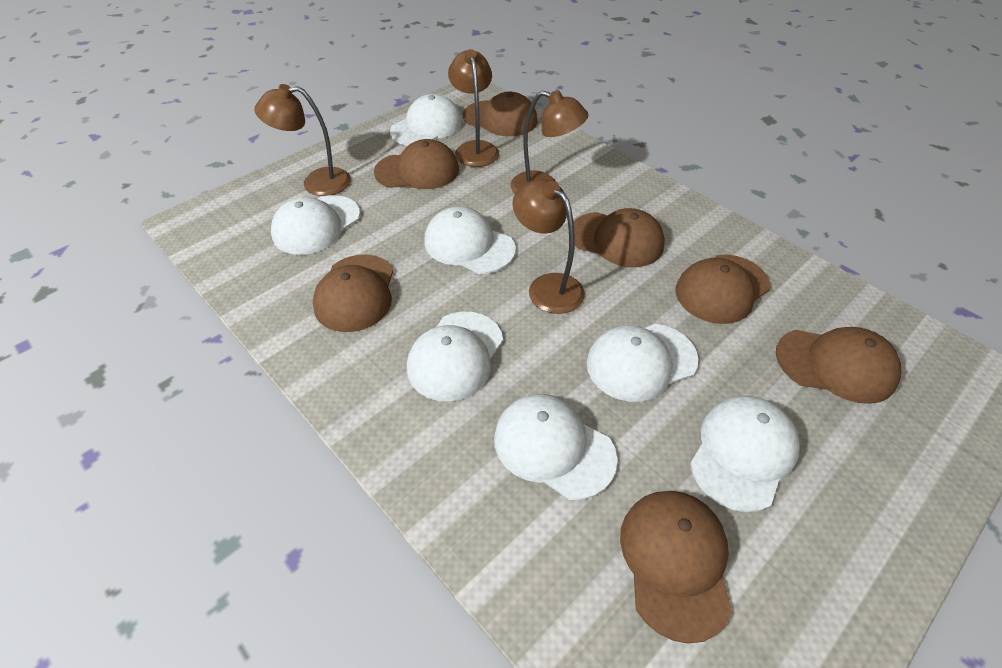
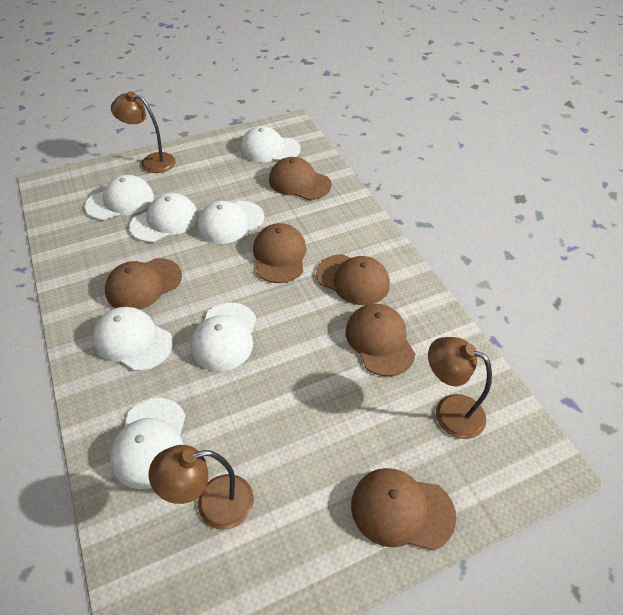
brown cap: 7 -> 6
brown lamp: 4 -> 3

